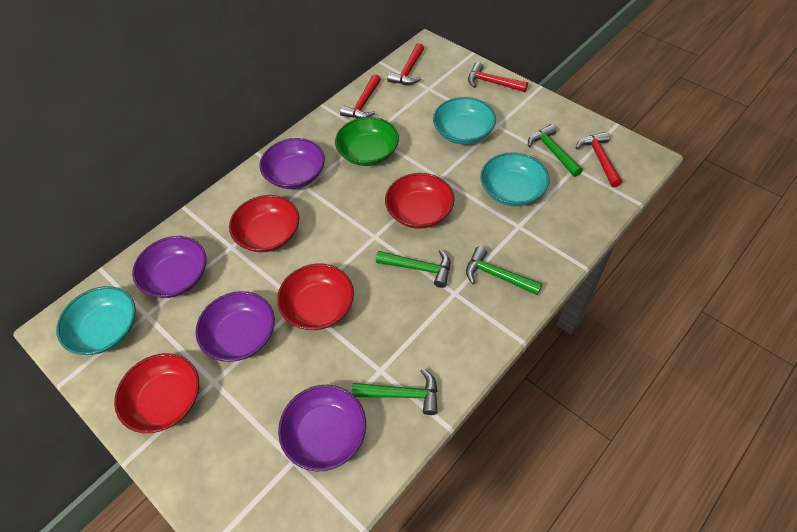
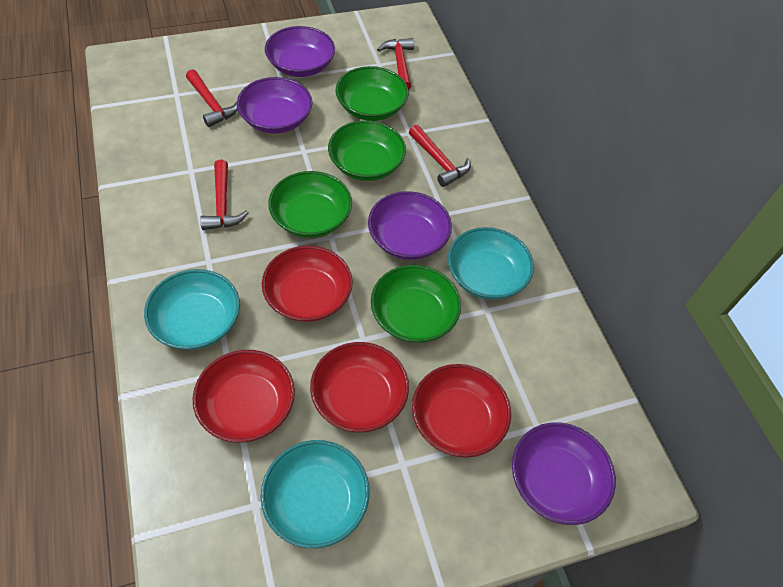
green bowl: 1 -> 4
green hammer: 4 -> 0

